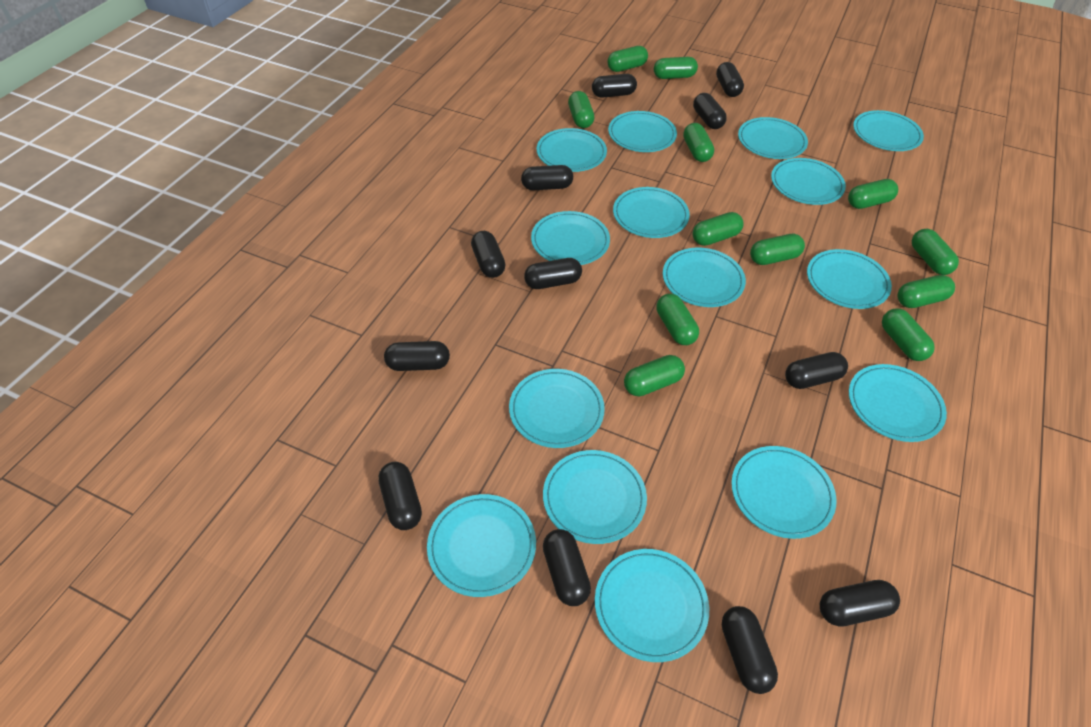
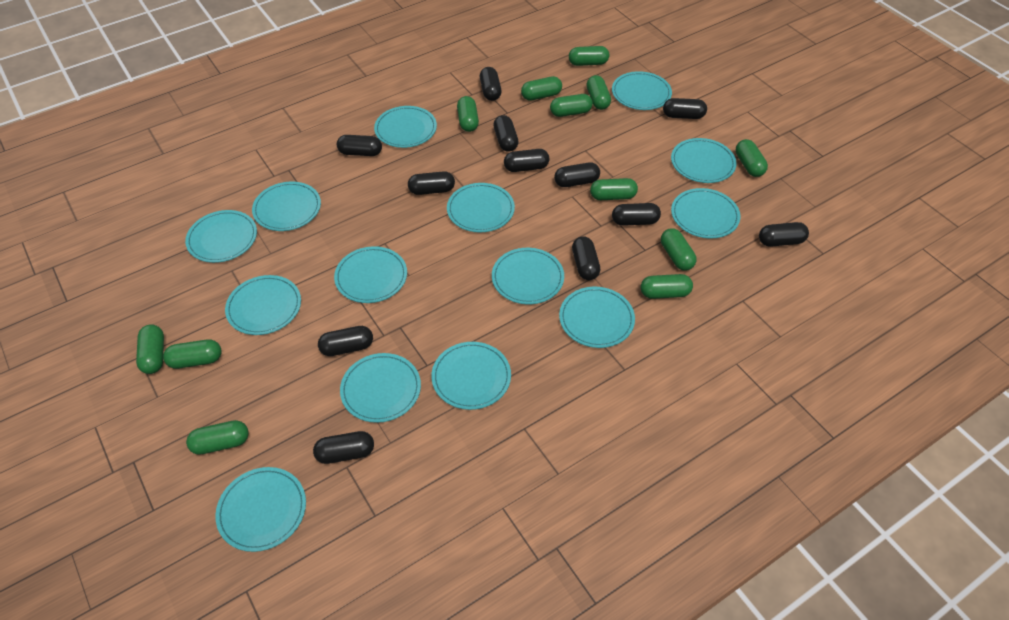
turquoise plate: 15 -> 14

